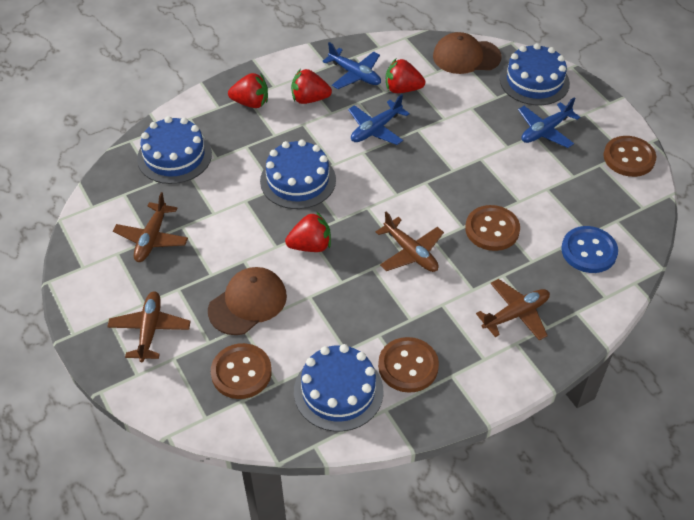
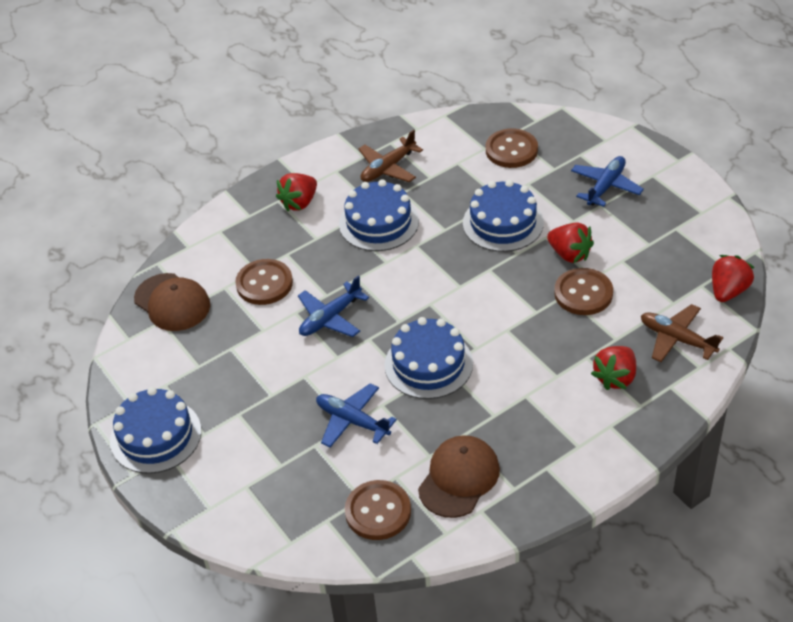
blue button: 1 -> 0
brown plane: 4 -> 2

